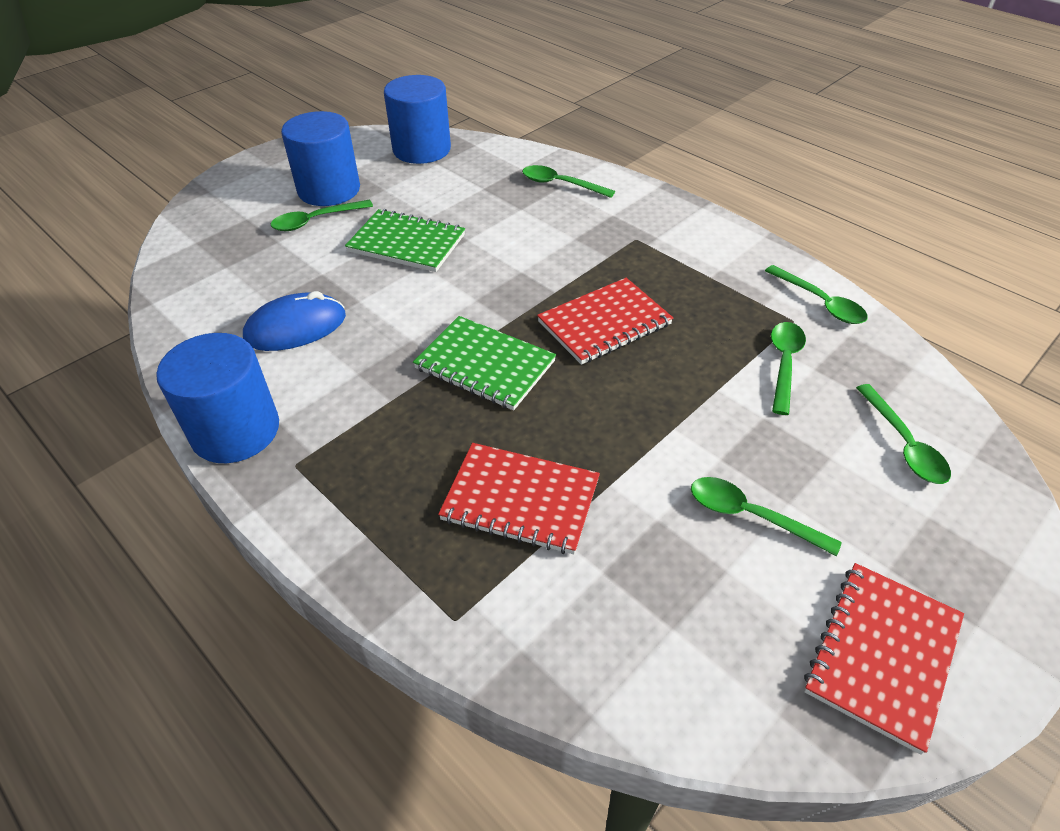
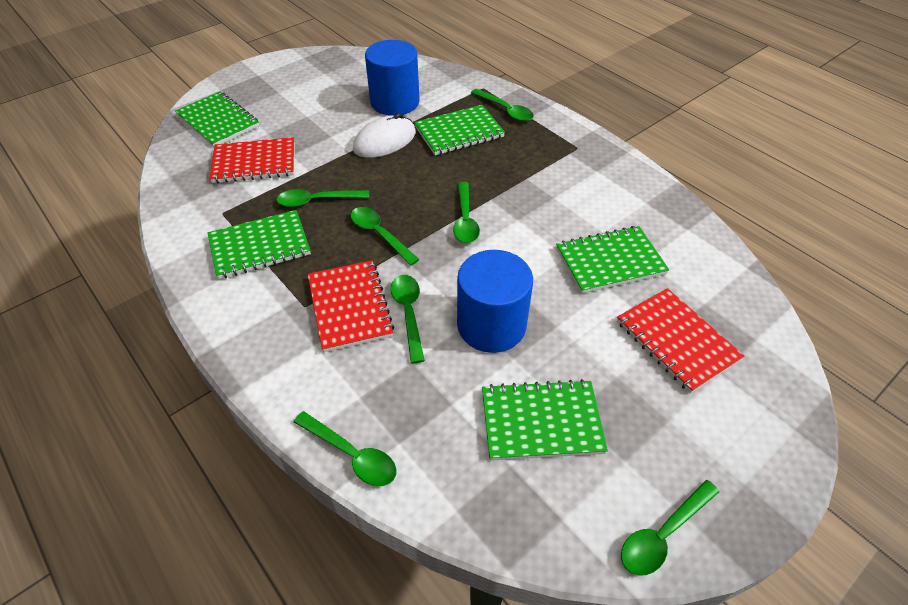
blue cylinder: 3 -> 2
blue mouse: 1 -> 0
green notebook: 2 -> 5
green spoon: 6 -> 7
white mouse: 0 -> 1

